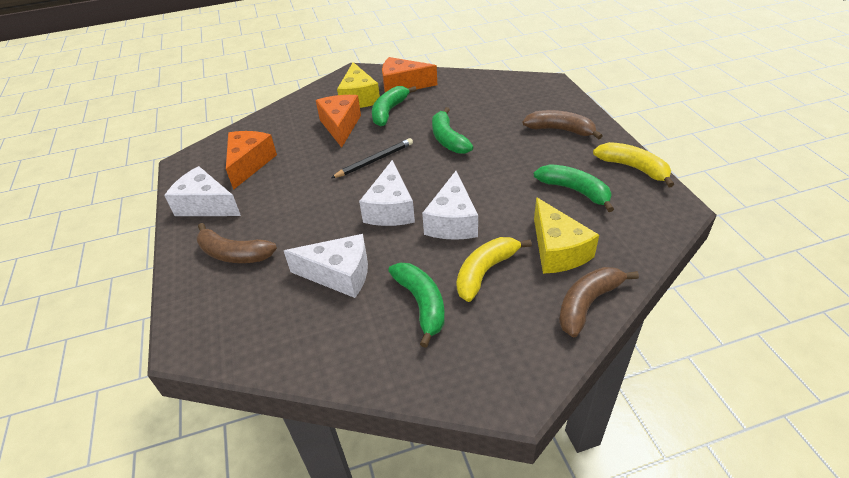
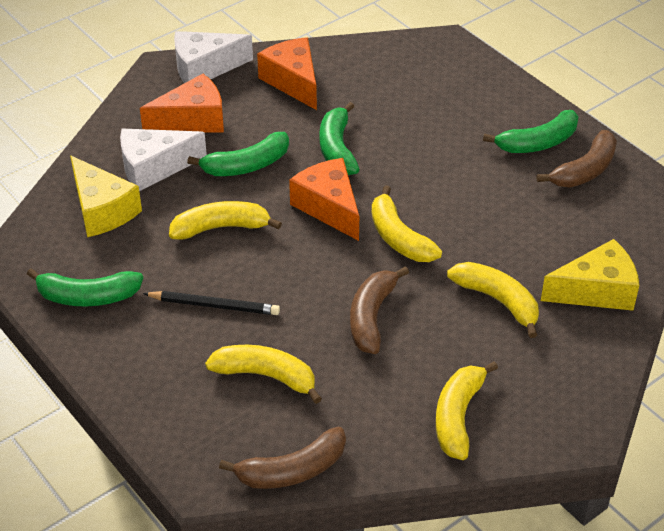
white cheese: 4 -> 2
yellow banana: 2 -> 5

